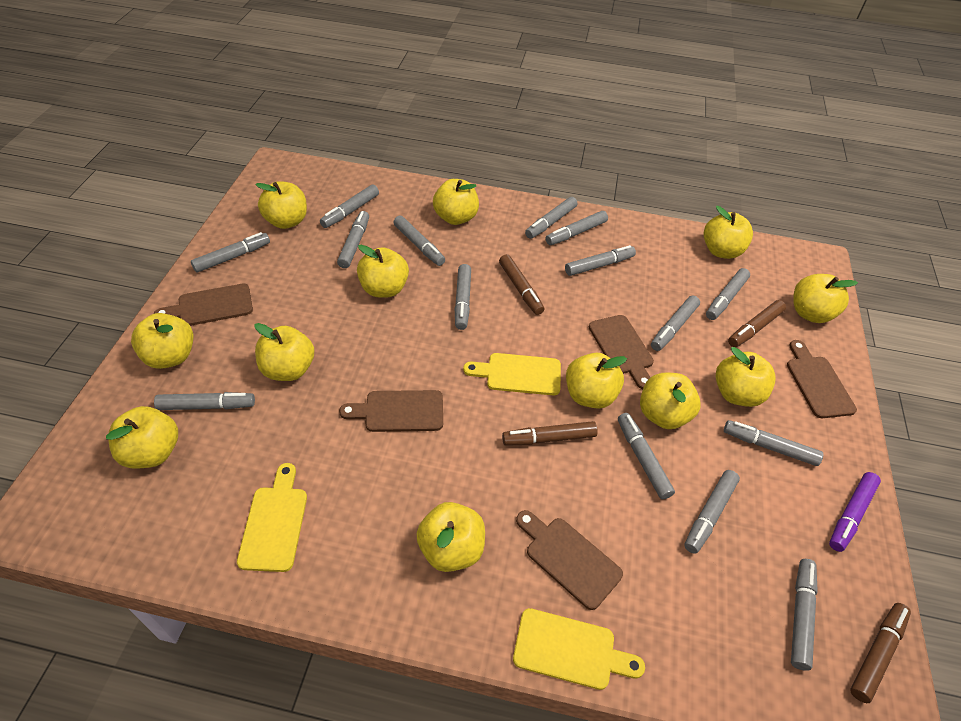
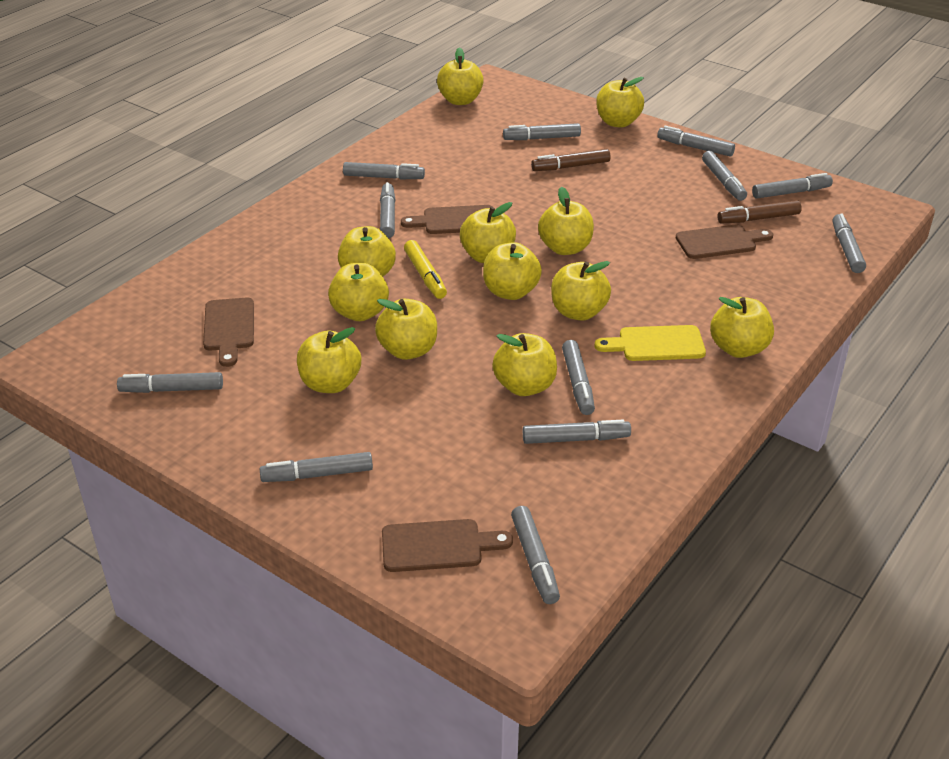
brown cutting board: 5 -> 4
brown marker: 4 -> 2
grey marker: 15 -> 12
purple marker: 1 -> 0
yellow cutting board: 3 -> 1
yellow marker: 0 -> 1

